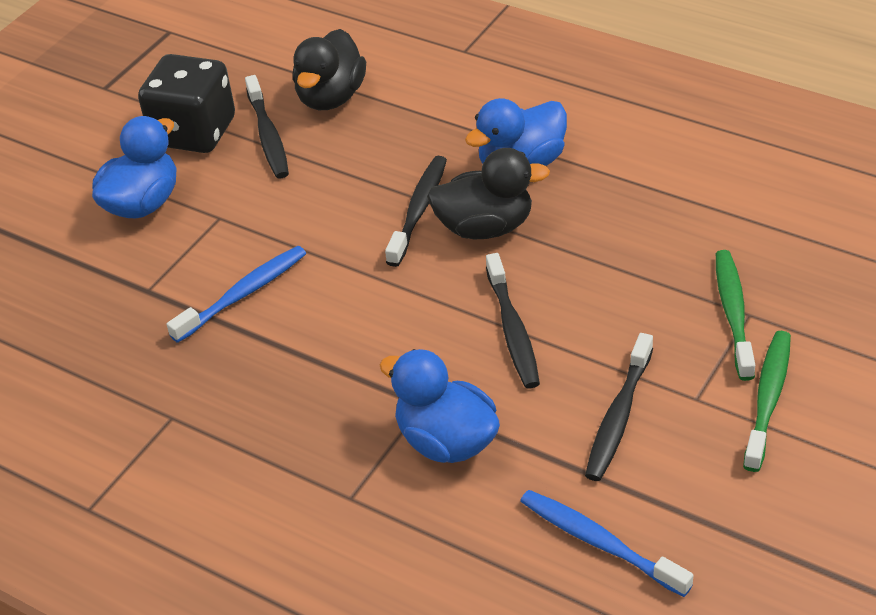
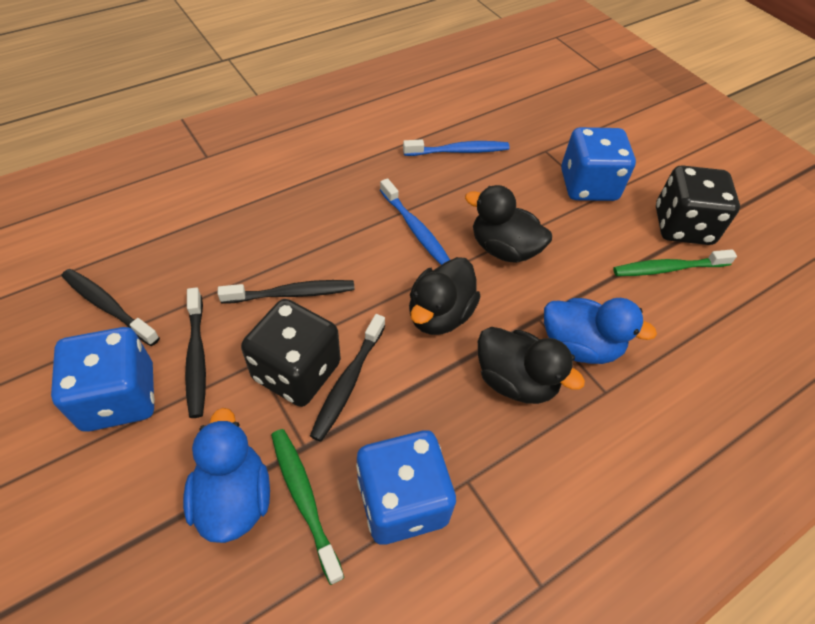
black dice: 1 -> 2
black duck: 2 -> 3
blue dice: 0 -> 3
blue duck: 3 -> 2

